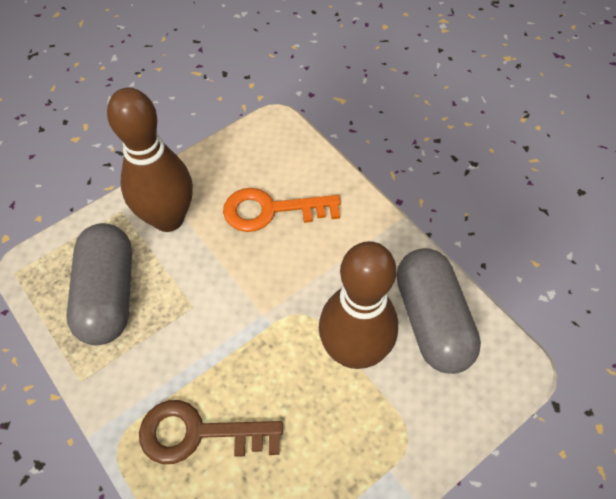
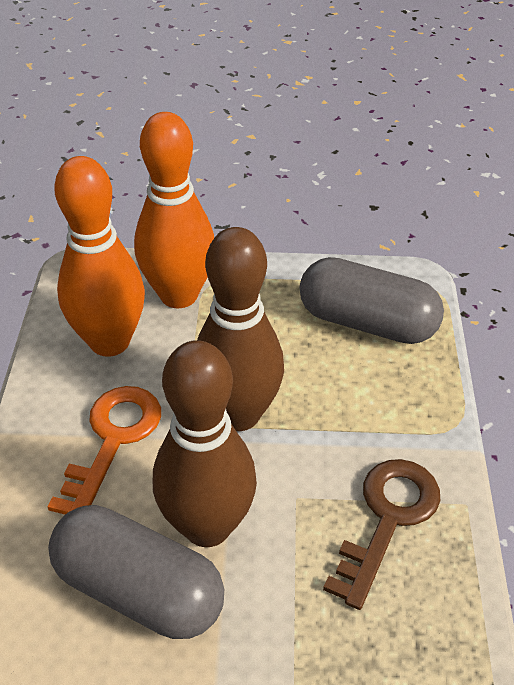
orange bowling pin: 0 -> 2

